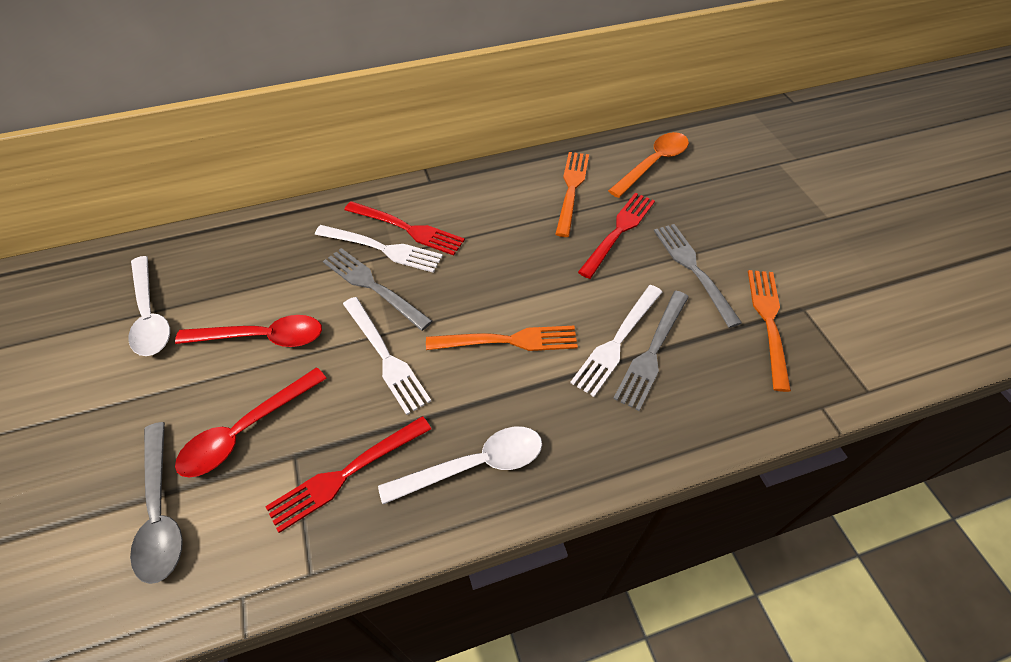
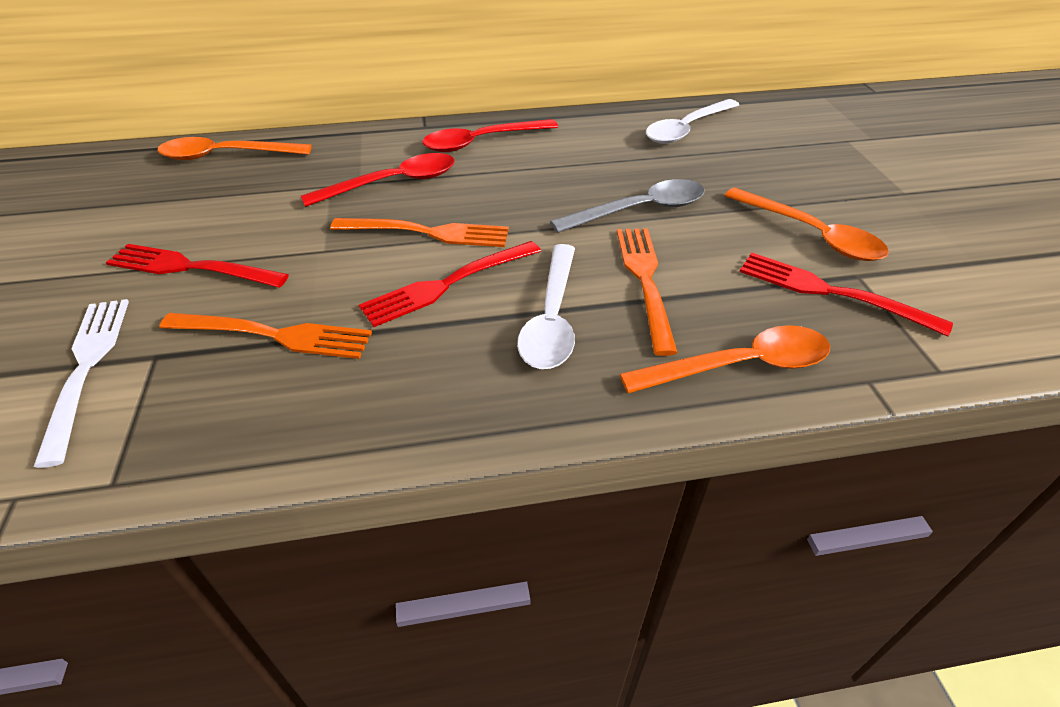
grey fork: 3 -> 0
orange spoon: 1 -> 3
white fork: 3 -> 1

